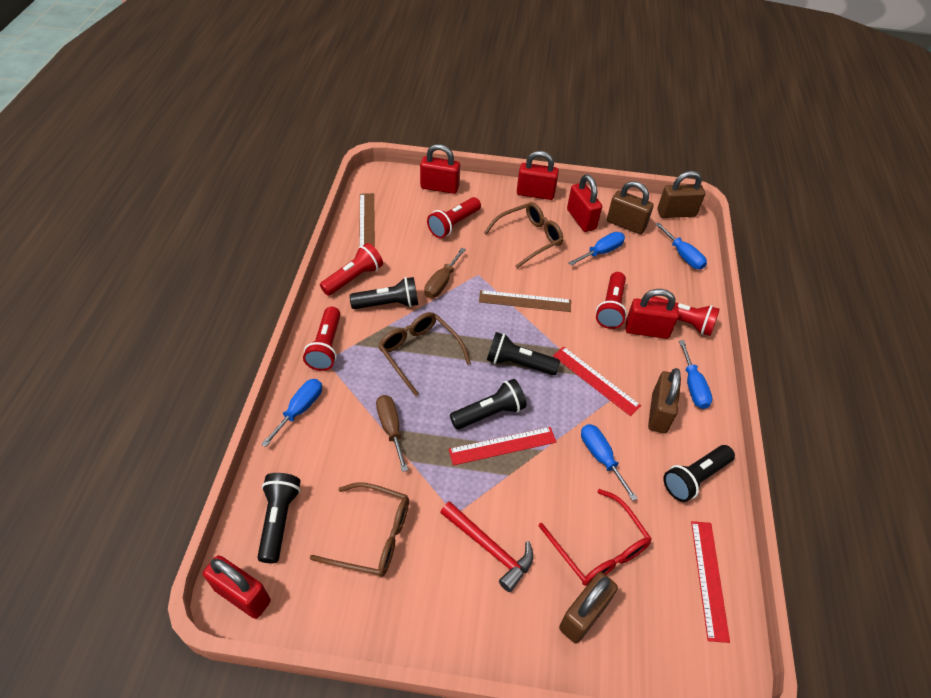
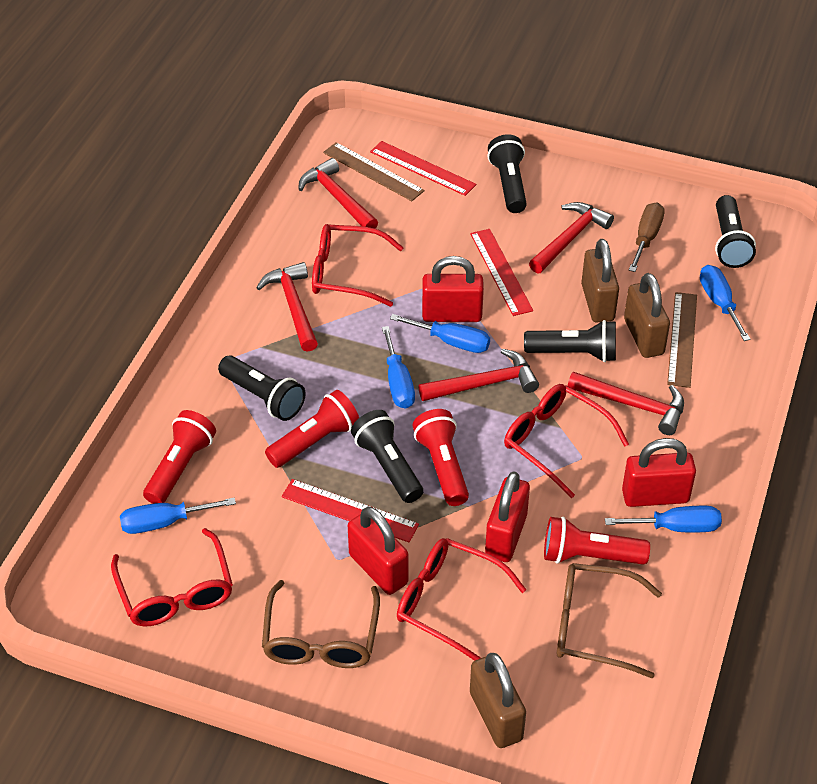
brown glasses: 3 -> 2
brown padlock: 4 -> 3
brown screwdriver: 2 -> 1
red flashlight: 5 -> 4
red glasses: 1 -> 4
red hammer: 1 -> 5
red padlock: 5 -> 4

